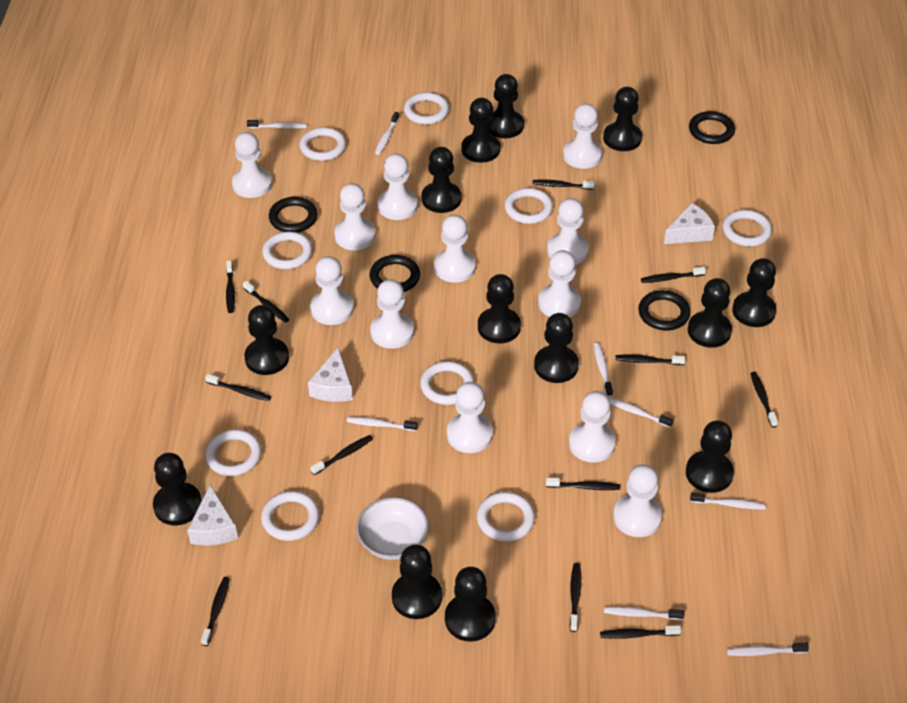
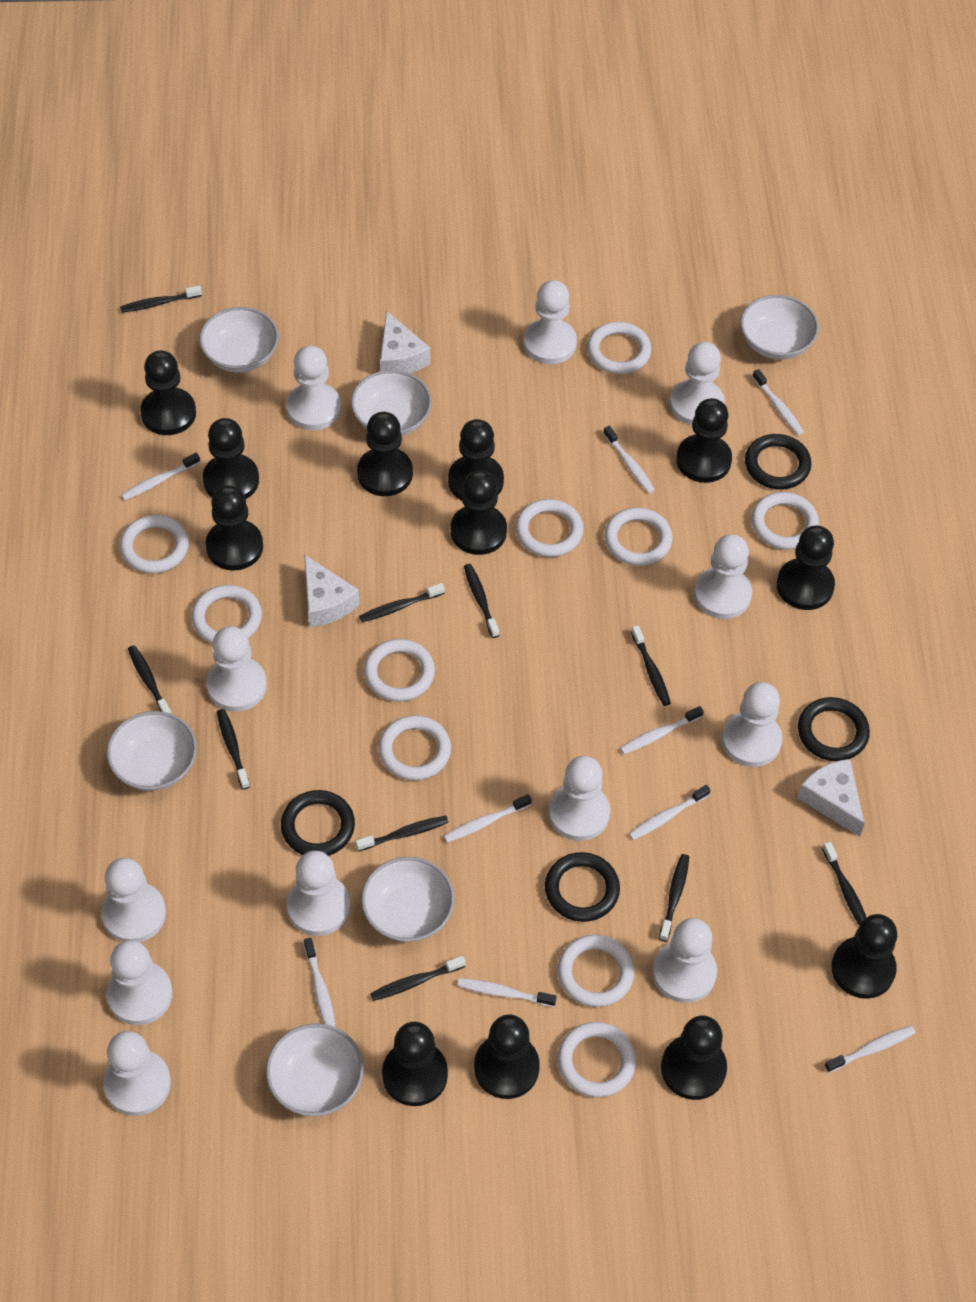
black pawn: 13 -> 12
black toothbrush: 12 -> 10
white bowl: 1 -> 6
white ring: 9 -> 10
white toothbrush: 8 -> 9

